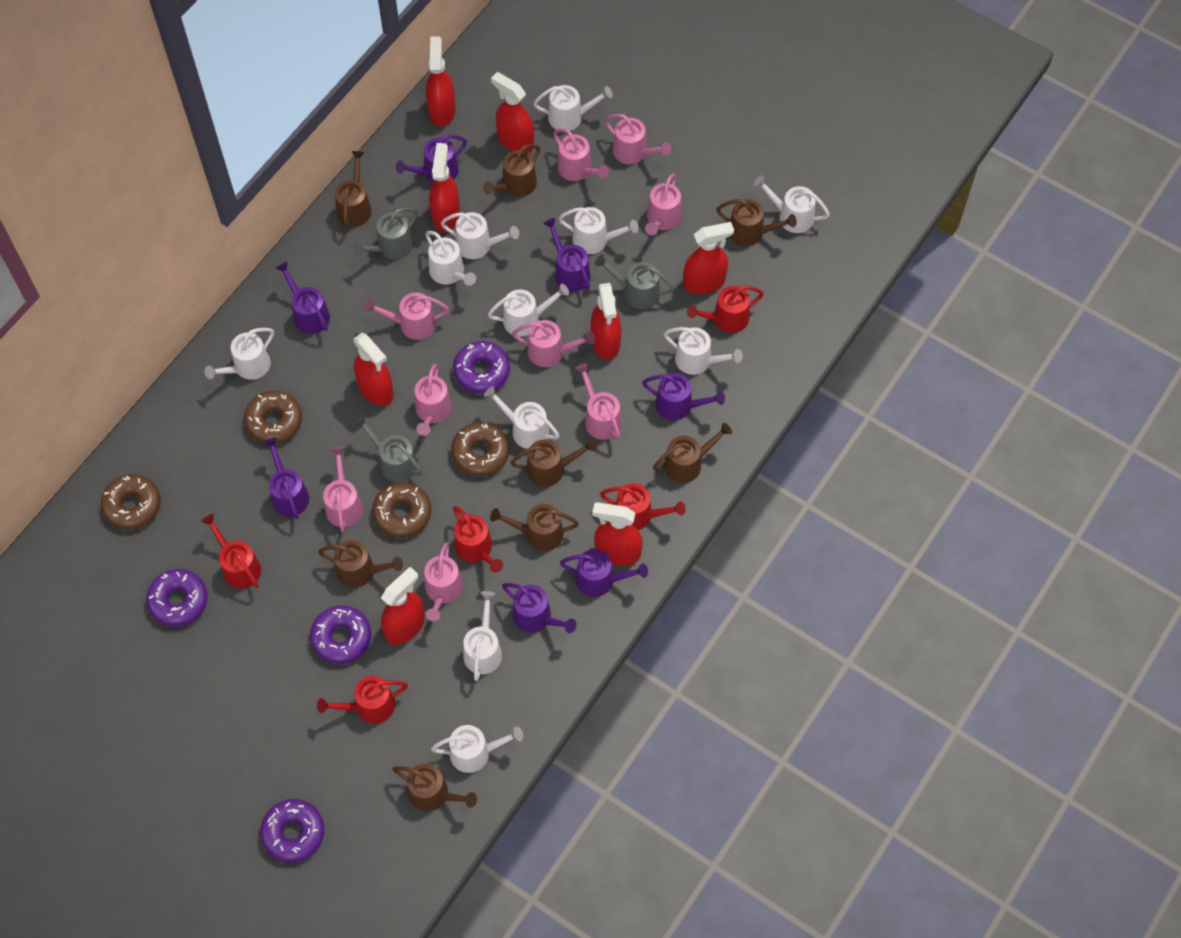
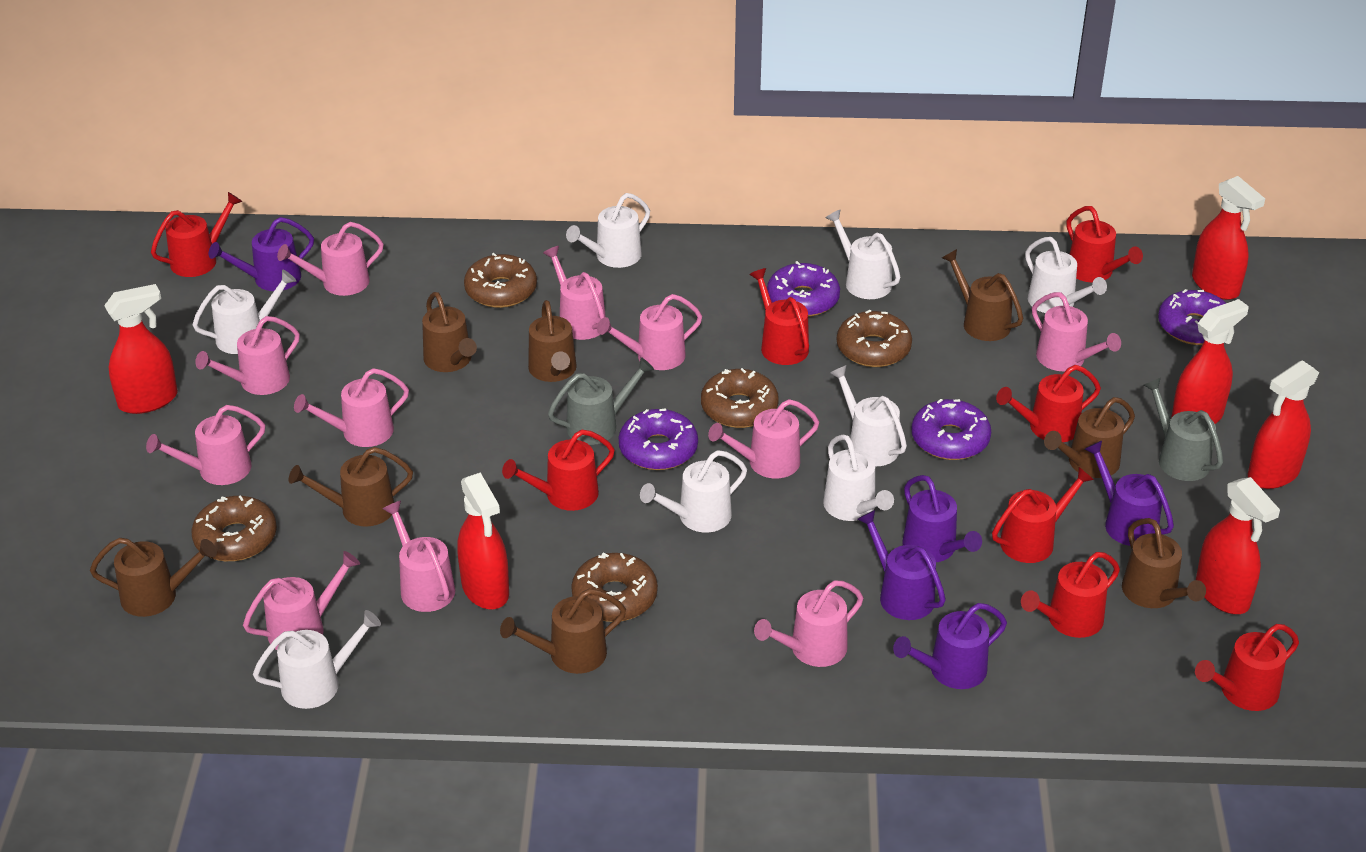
brown donut: 4 -> 5
grey watering can: 3 -> 2
pink watering can: 9 -> 11
purple watering can: 7 -> 5
red spray bottle: 8 -> 6
red watering can: 5 -> 8
white watering can: 11 -> 8

